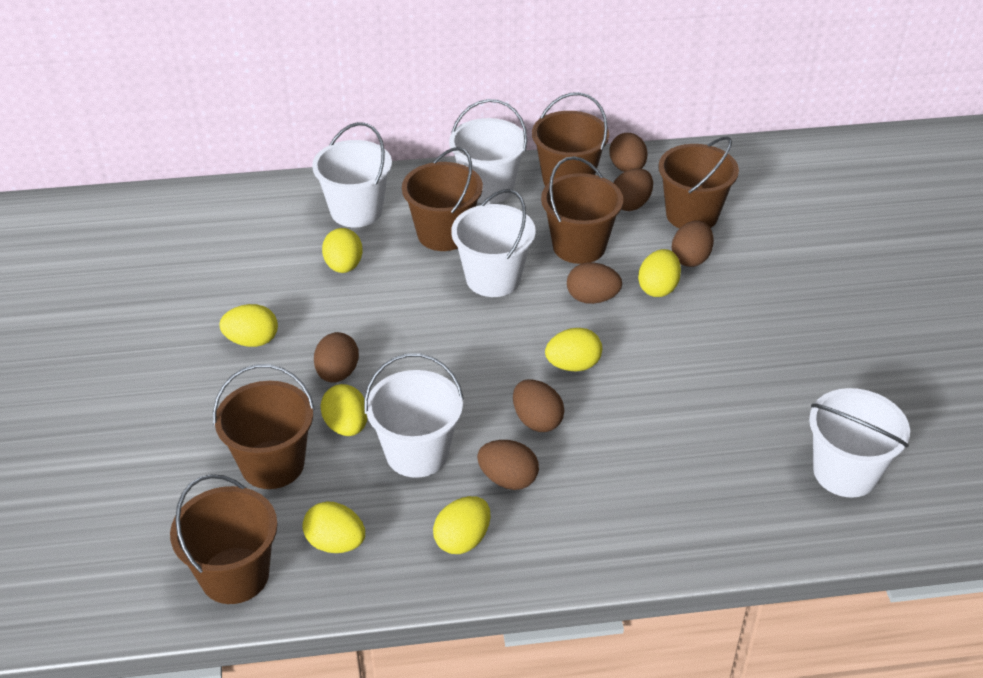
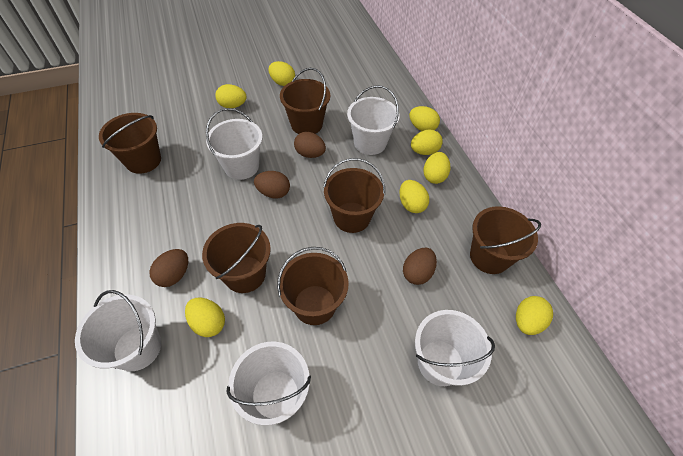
brown egg: 7 -> 4
yellow egg: 7 -> 8

